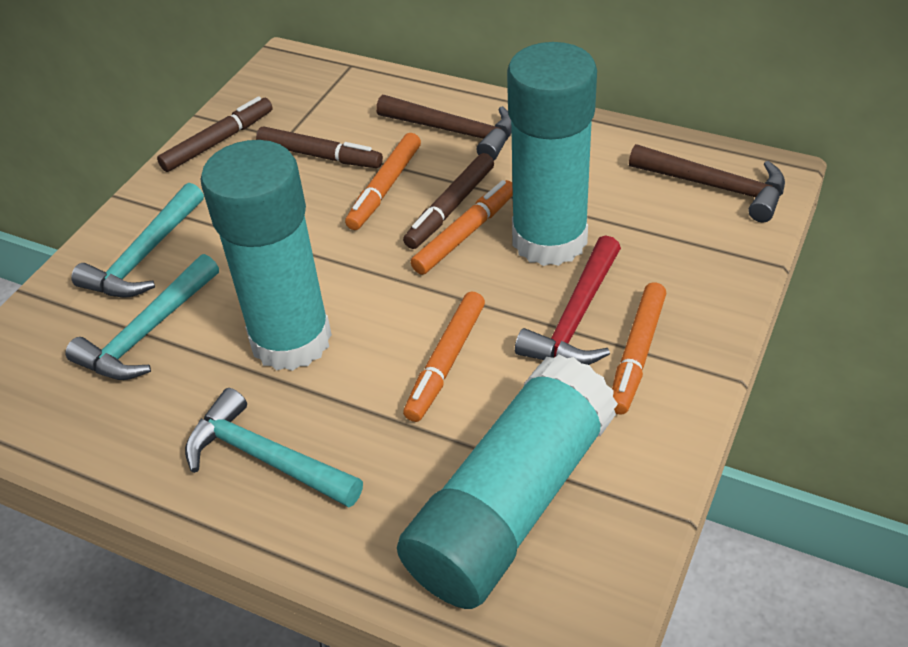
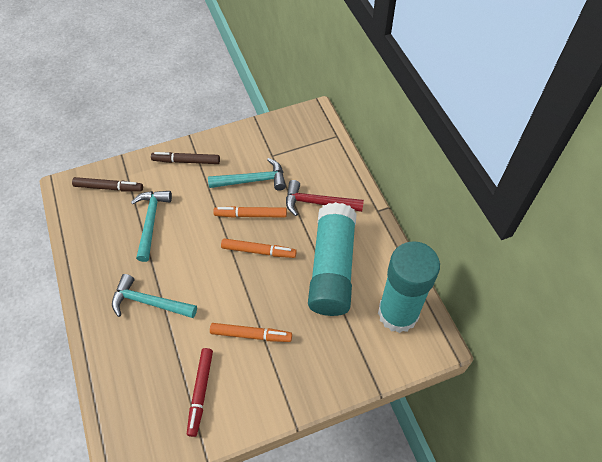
brown hammer: 2 -> 0
brown marker: 3 -> 2
orange marker: 4 -> 3
red marker: 0 -> 1
turquoise glue stick: 3 -> 2

